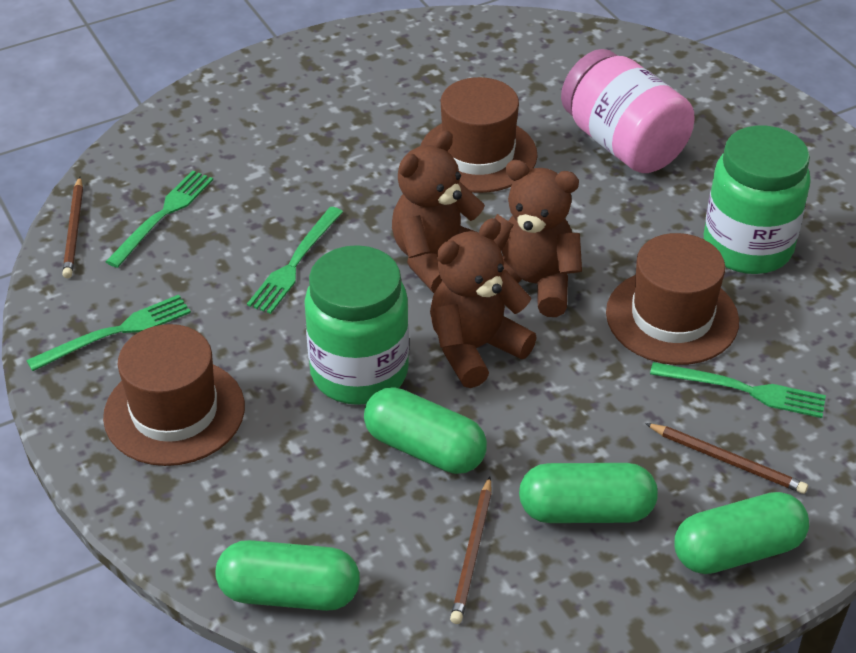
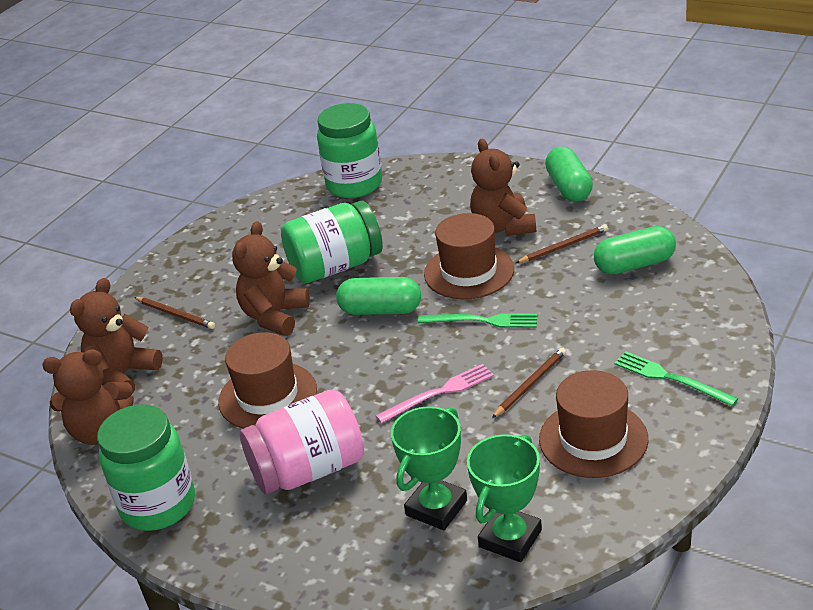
brown teddy bear: 3 -> 4
green capsule: 4 -> 3
green fork: 4 -> 2
green jar: 2 -> 3
green trophy: 0 -> 2
pink fork: 0 -> 1

